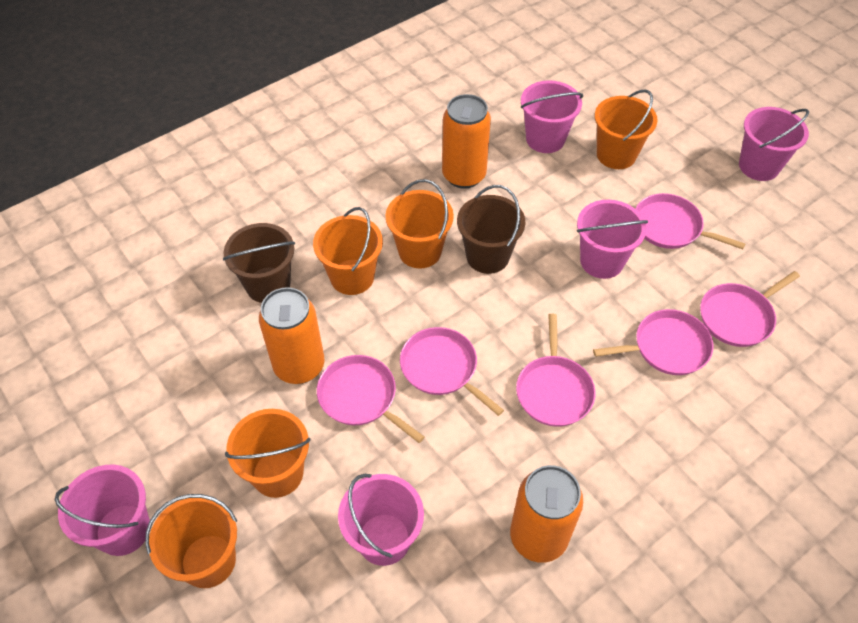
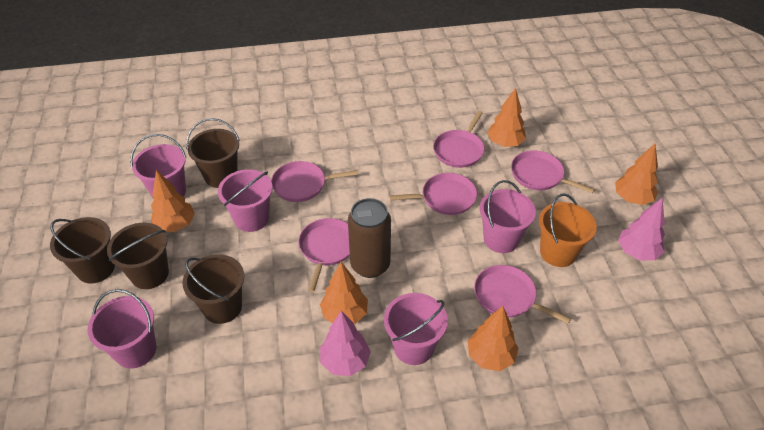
brown bucket: 2 -> 4
brown can: 0 -> 1
orange bucket: 5 -> 1
orange can: 3 -> 0
orange tree: 0 -> 5
pink tree: 0 -> 2

